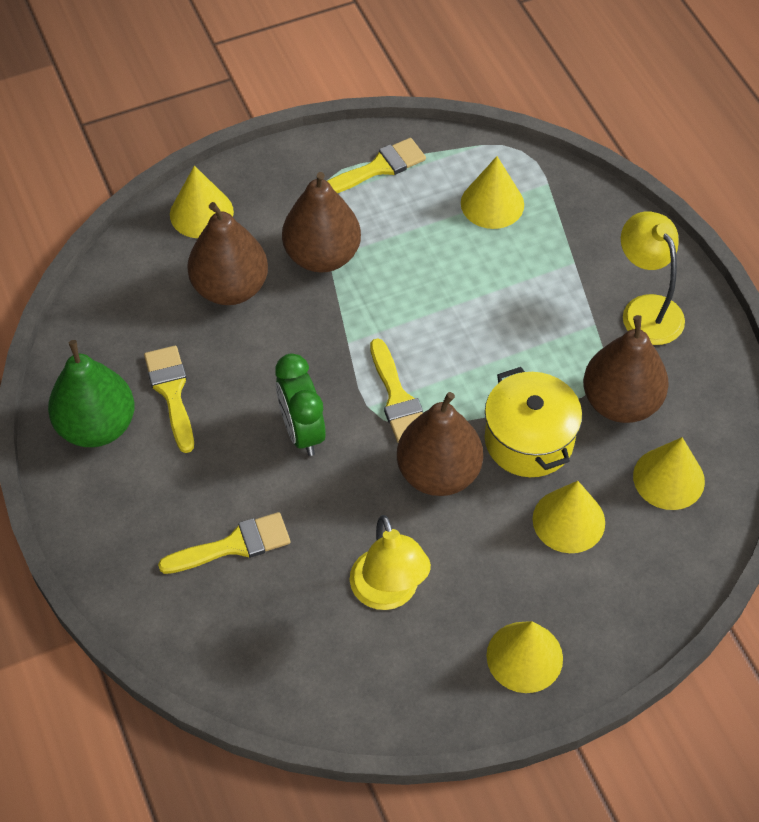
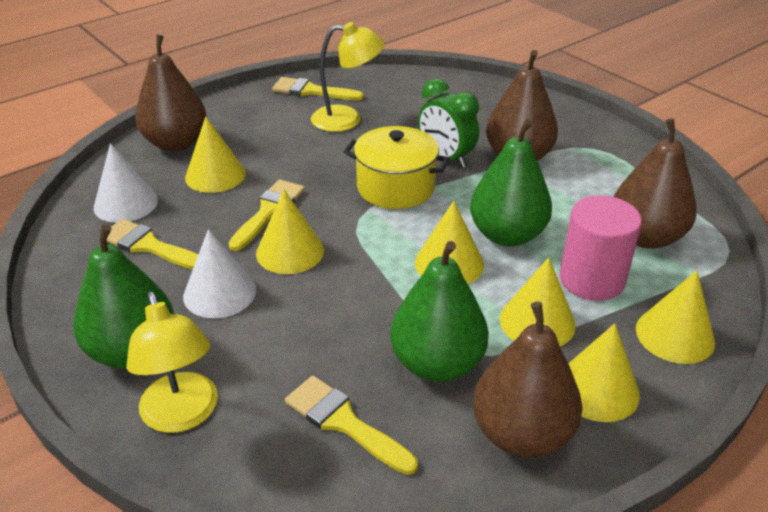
green pear: 1 -> 3
pink cylinder: 0 -> 1
white cone: 0 -> 2
yellow cone: 5 -> 6

